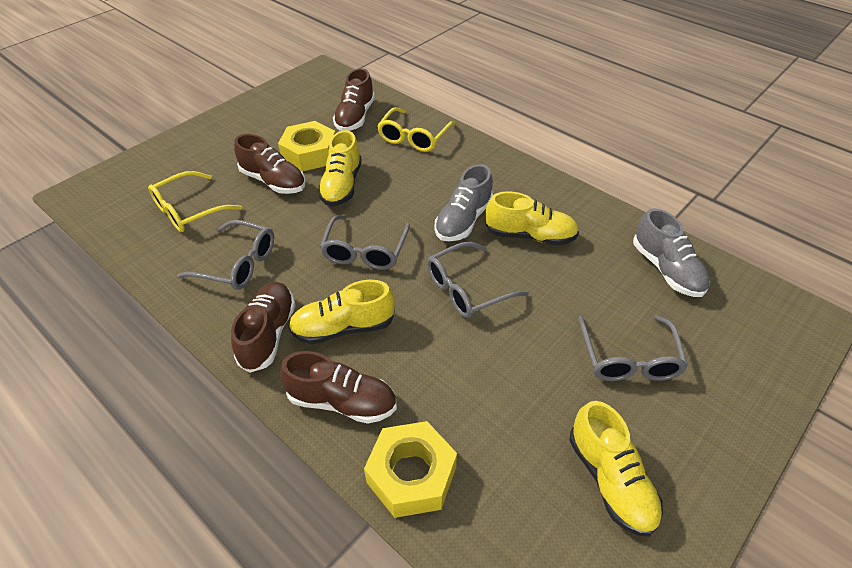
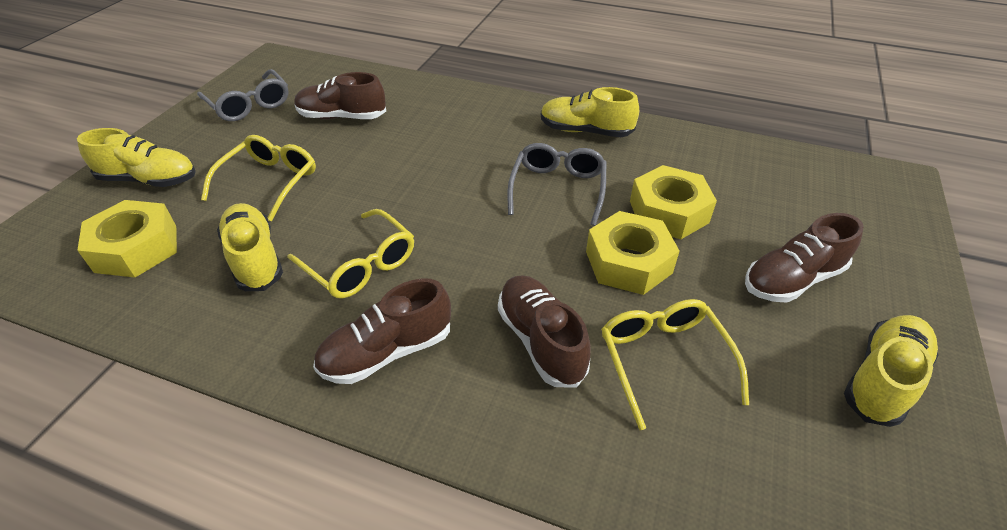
grey glasses: 4 -> 2
grey shoe: 2 -> 0
yellow glasses: 2 -> 3
yellow nut: 2 -> 3

